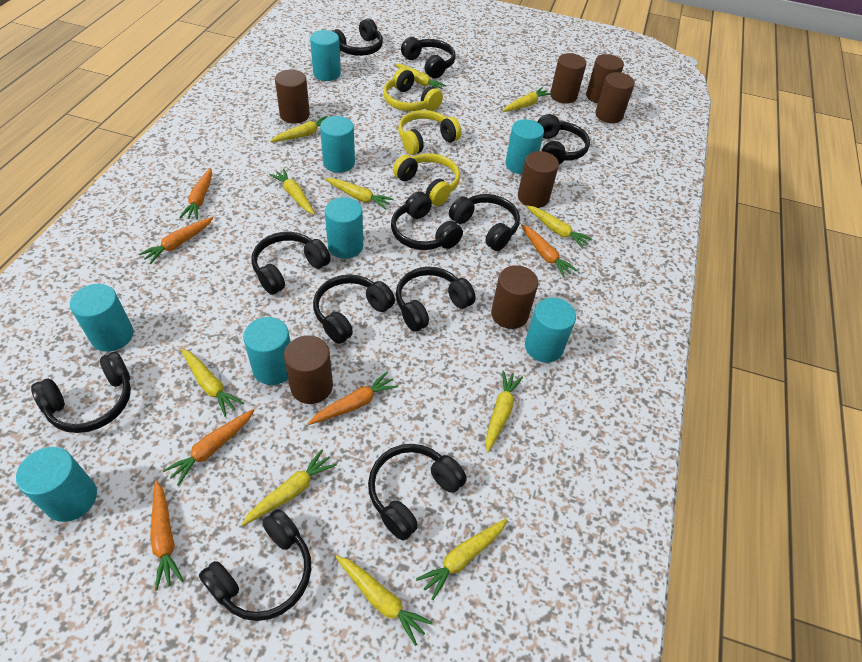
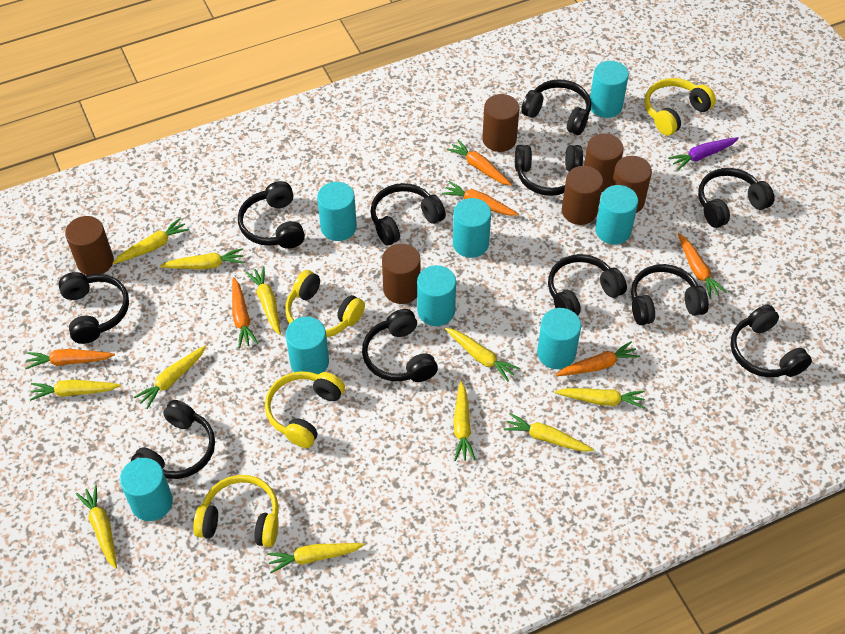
brown cylinder: 7 -> 6
purple carrot: 0 -> 1
yellow headphones: 3 -> 4

